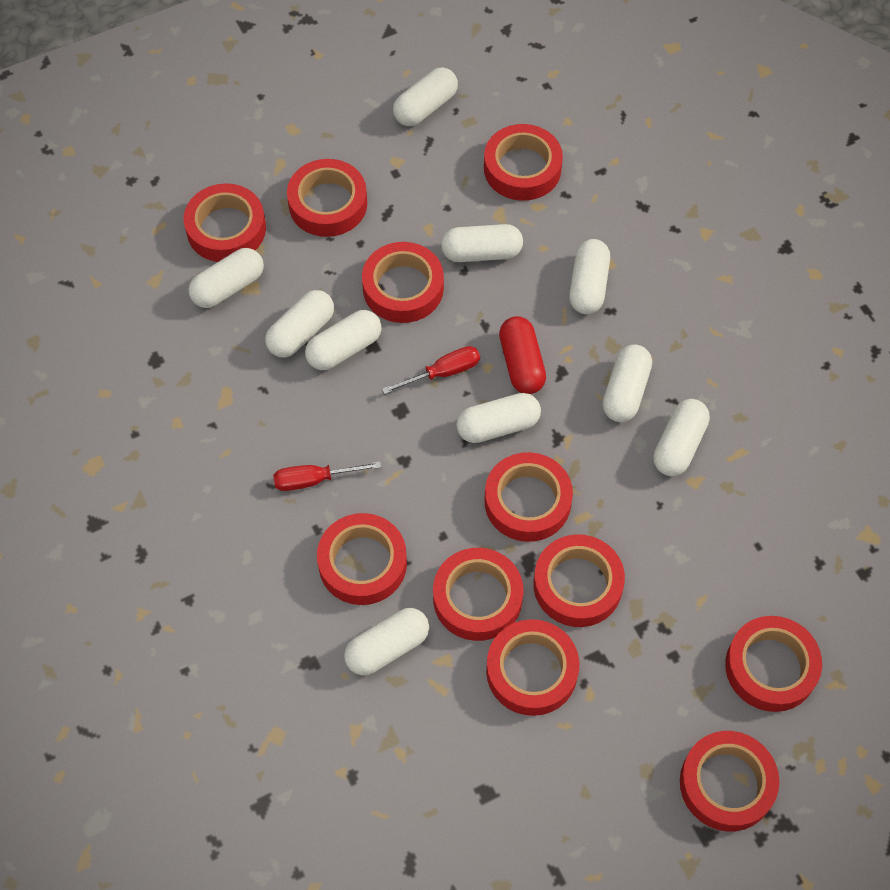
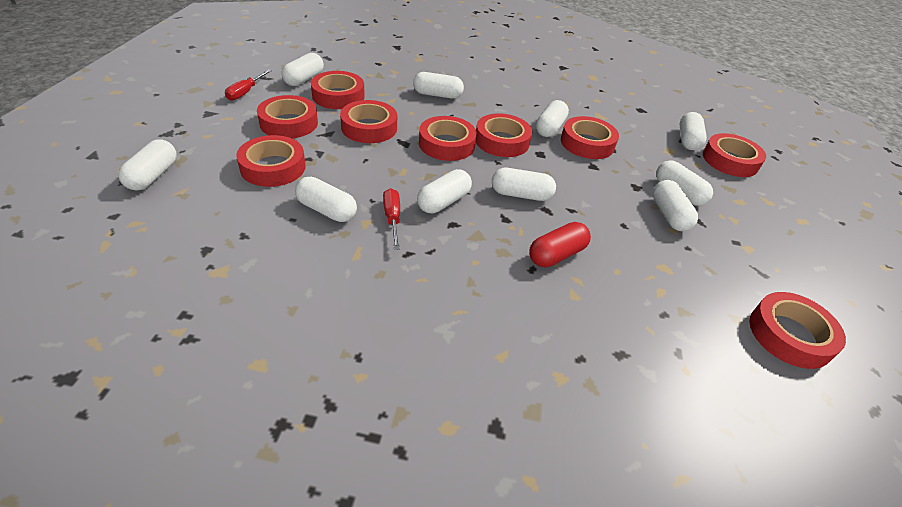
red tape: 11 -> 9

